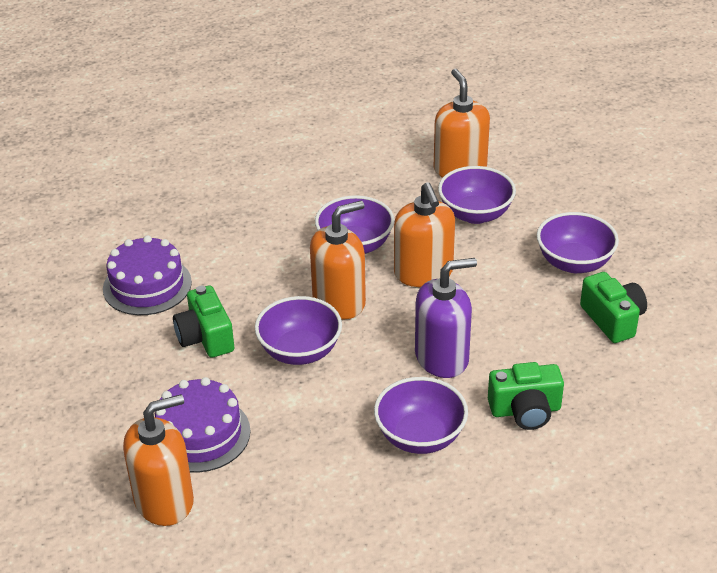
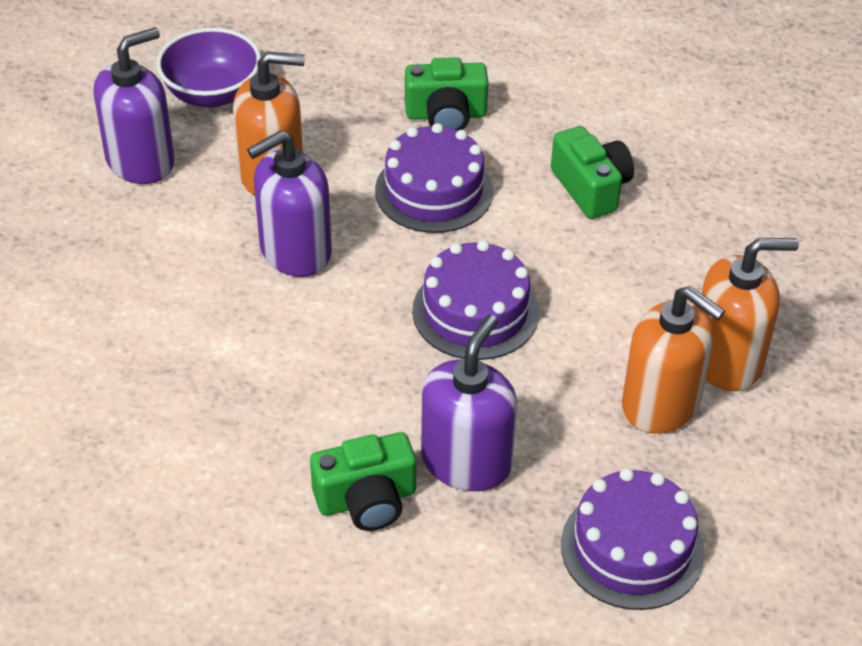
orange soap dispenser: 4 -> 3
purple bowl: 5 -> 1
purple cake: 2 -> 3
purple soap dispenser: 1 -> 3

